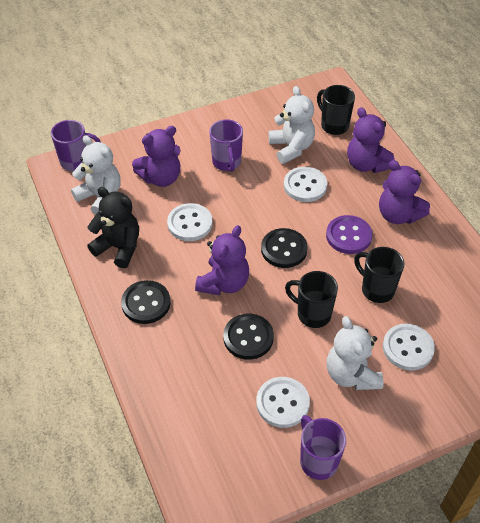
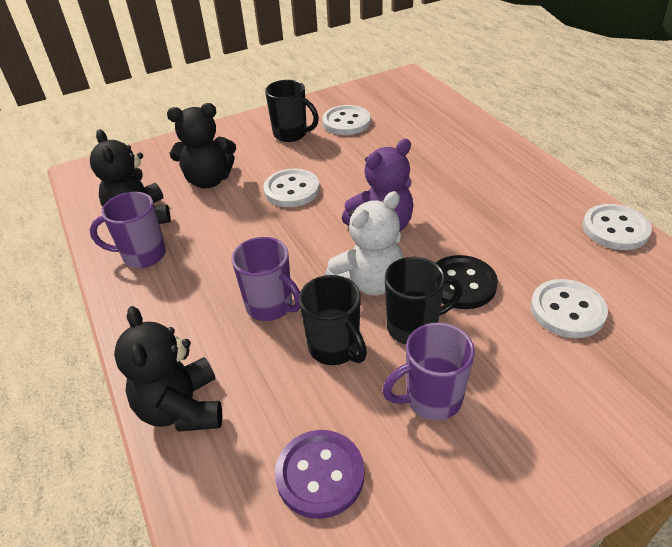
black button: 3 -> 1
black teddy bear: 1 -> 3
purple teddy bear: 4 -> 1
white teddy bear: 3 -> 1

